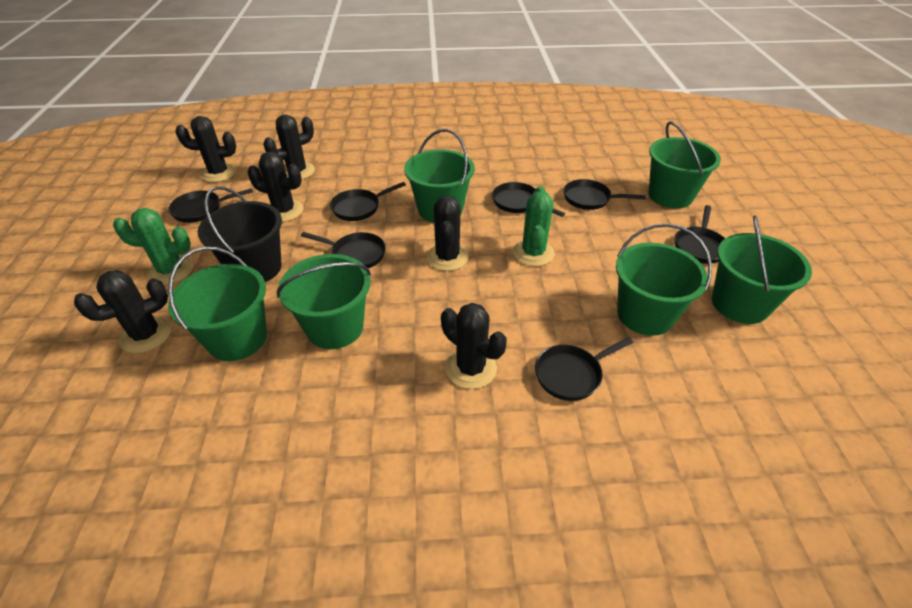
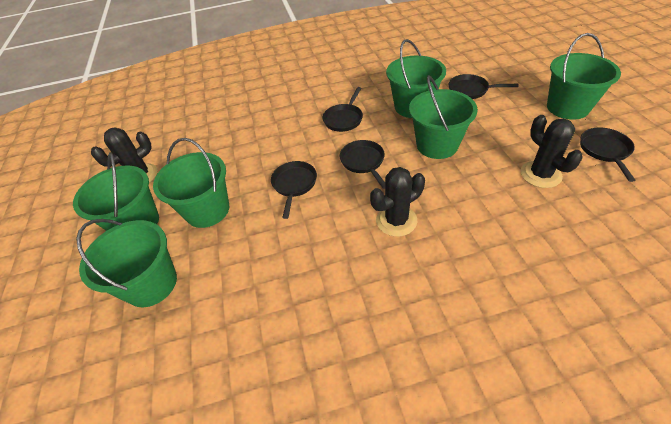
black bucket: 1 -> 0
black cactus: 6 -> 3
black pan: 7 -> 5
green cactus: 2 -> 0

